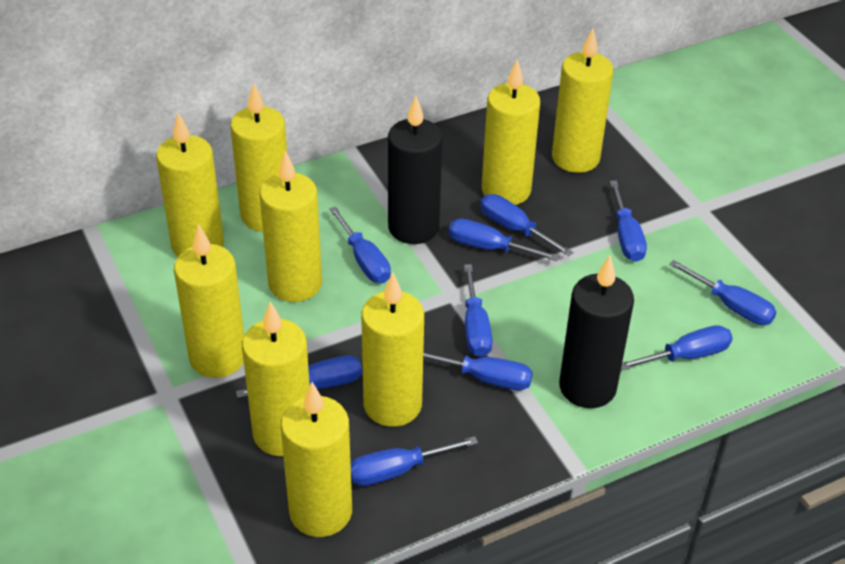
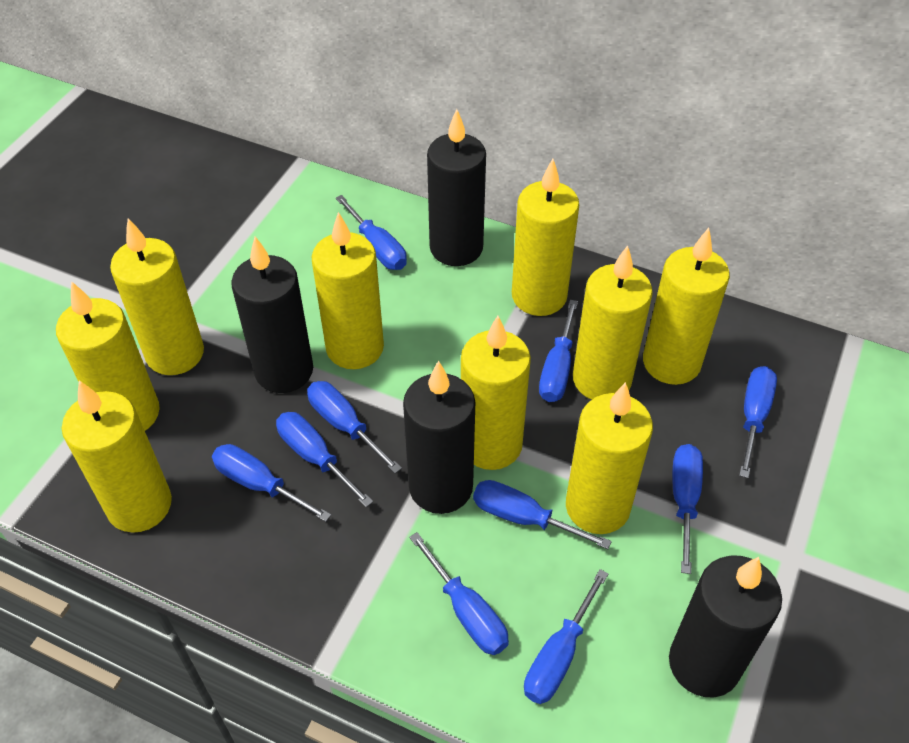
black candle: 2 -> 4

